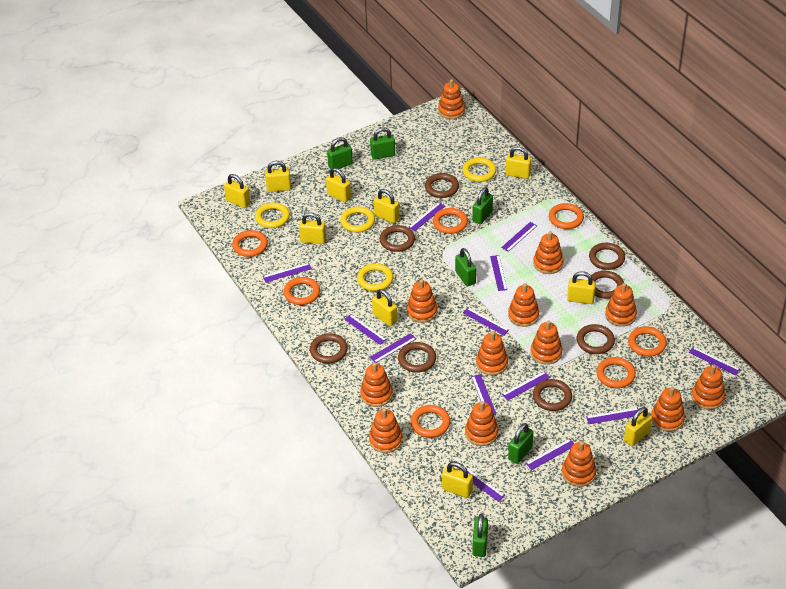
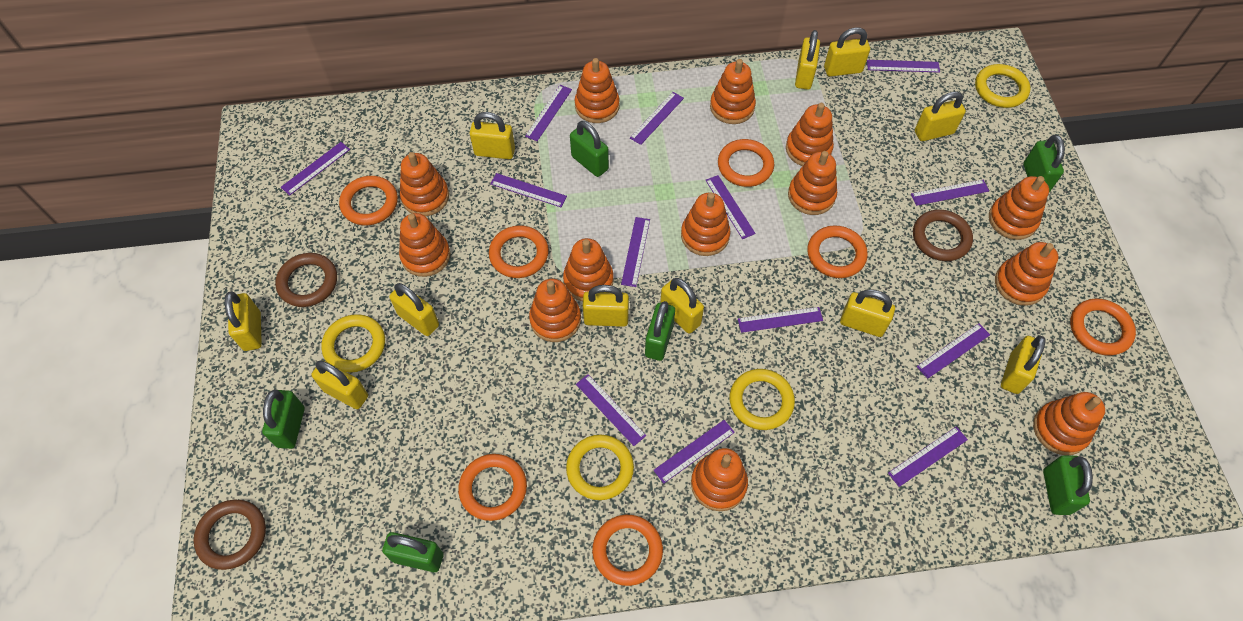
brown ring: 8 -> 3
yellow padlock: 10 -> 11

